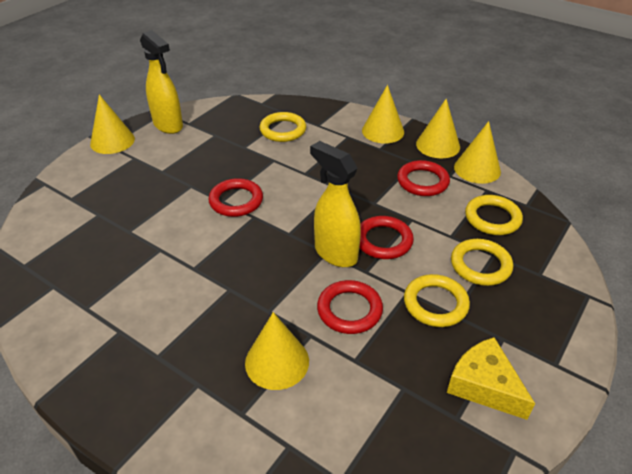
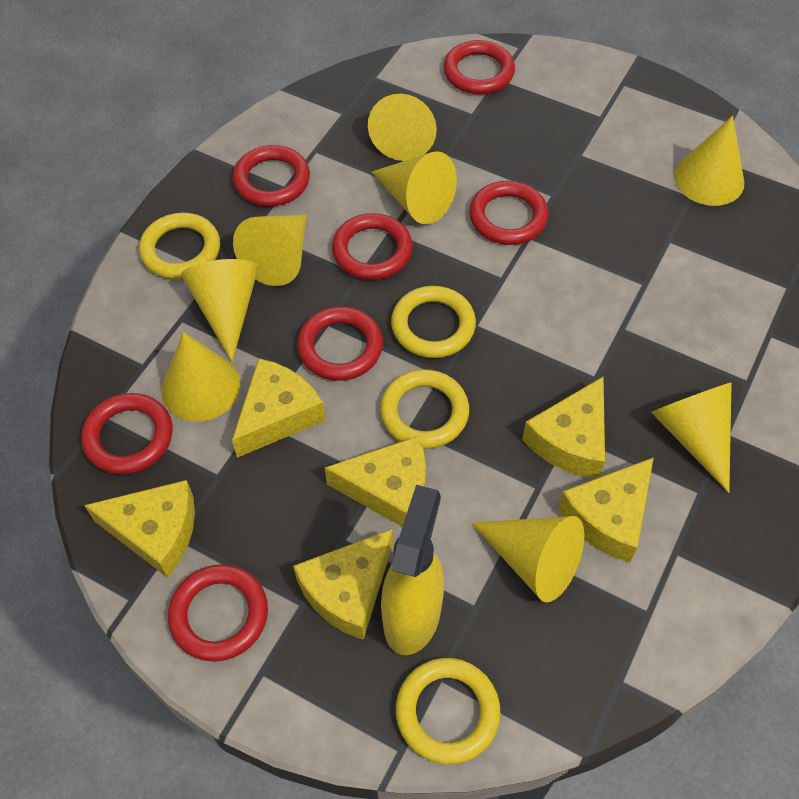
red ring: 4 -> 7
yellow cheese: 1 -> 6
yellow cone: 5 -> 8
yellow spray bottle: 2 -> 1

